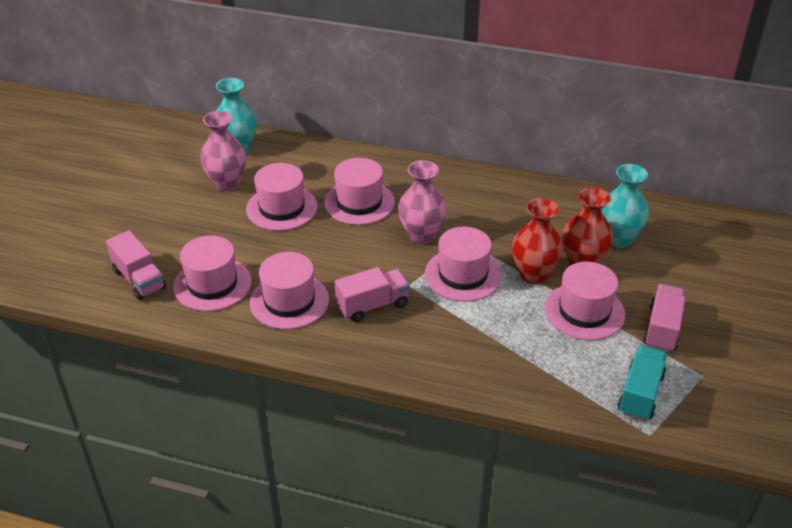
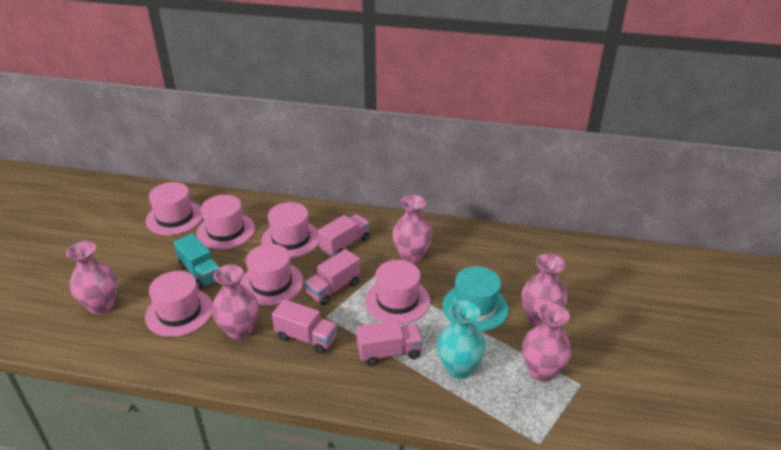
pink truck: 3 -> 4
pink vase: 2 -> 5
red vase: 2 -> 0
turquoise hat: 0 -> 1
turquoise vase: 2 -> 1

